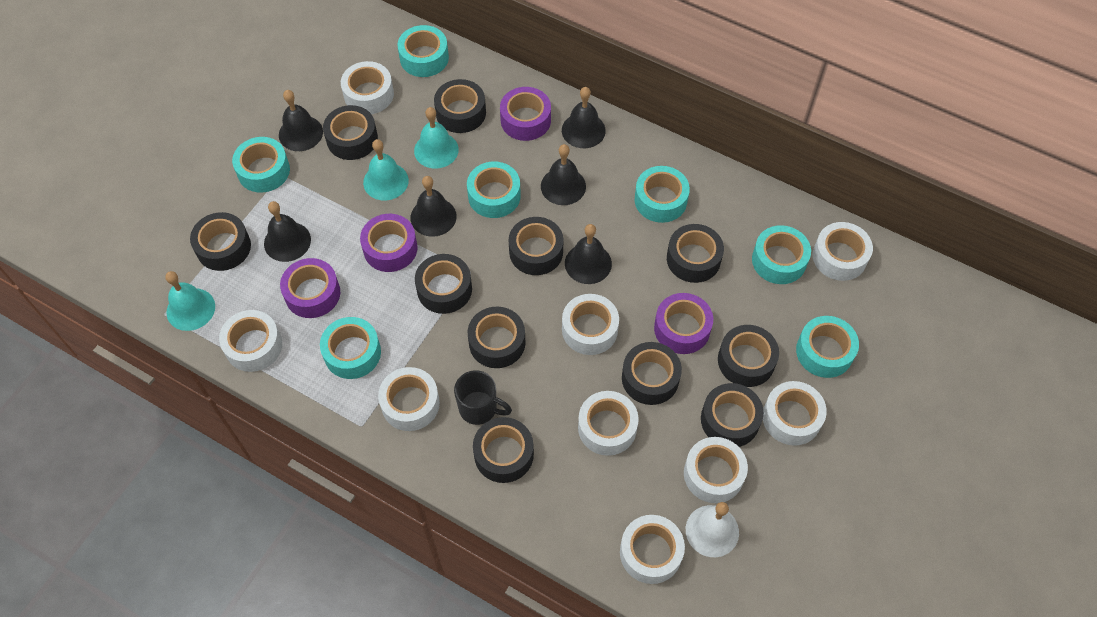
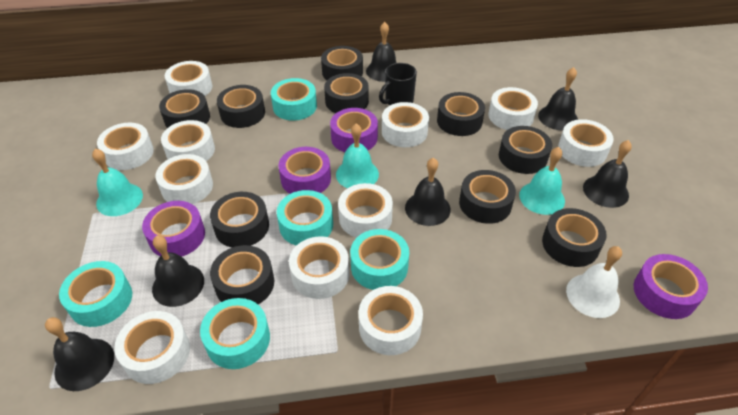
black tape: 11 -> 10
turquoise tape: 7 -> 5
white tape: 9 -> 11

